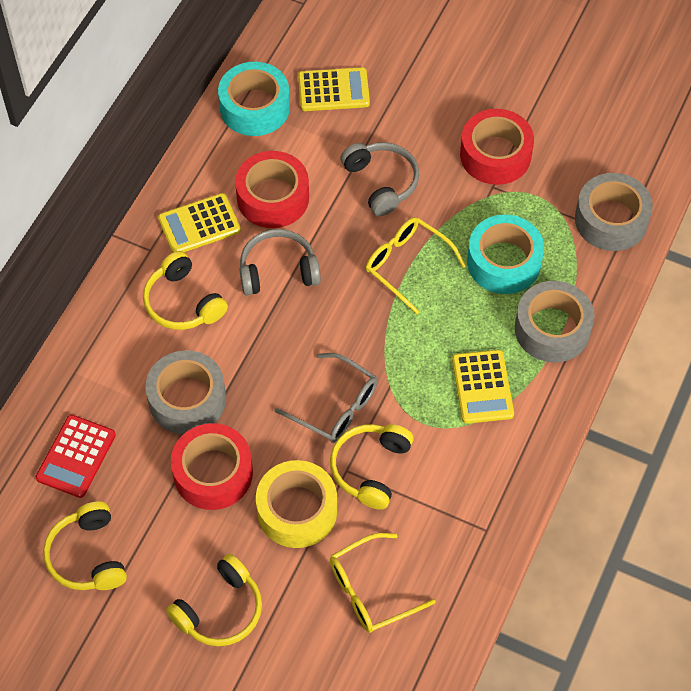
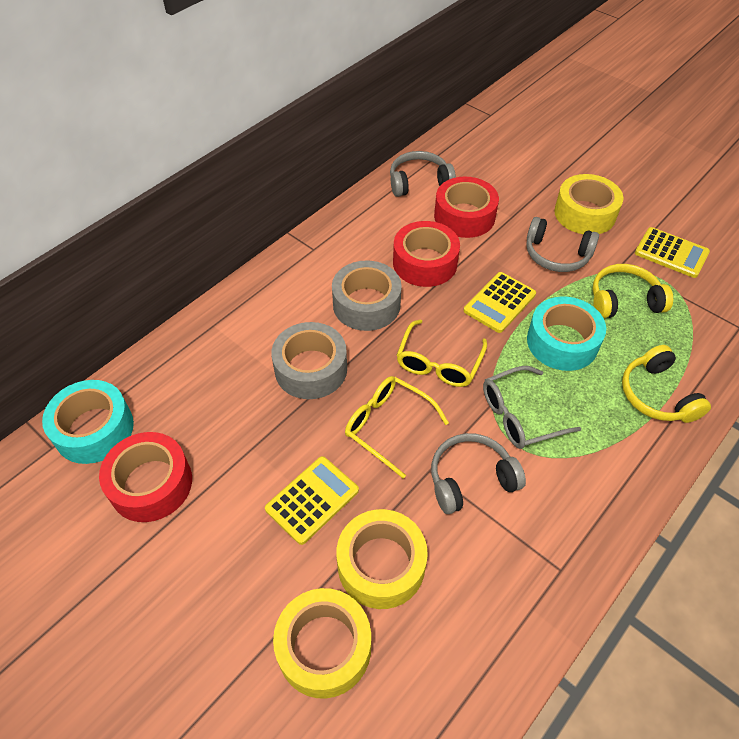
grey headphones: 2 -> 3
grey tape: 3 -> 2
red calculator: 1 -> 0
yellow headphones: 4 -> 2
yellow tape: 1 -> 3

